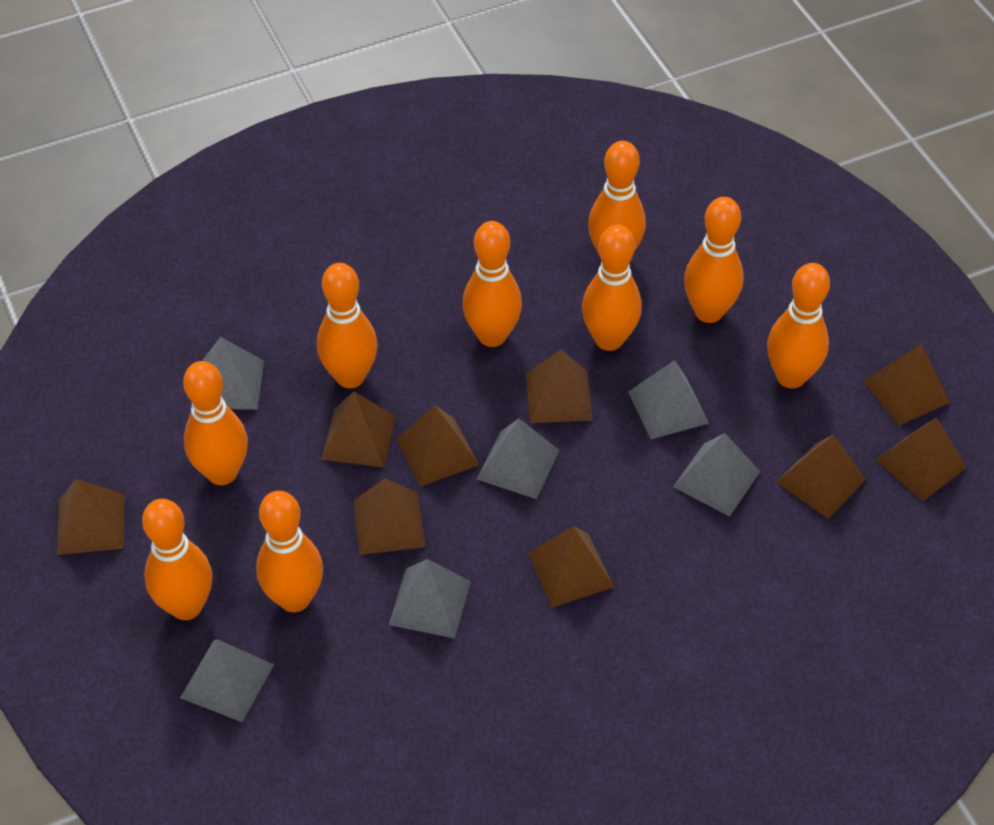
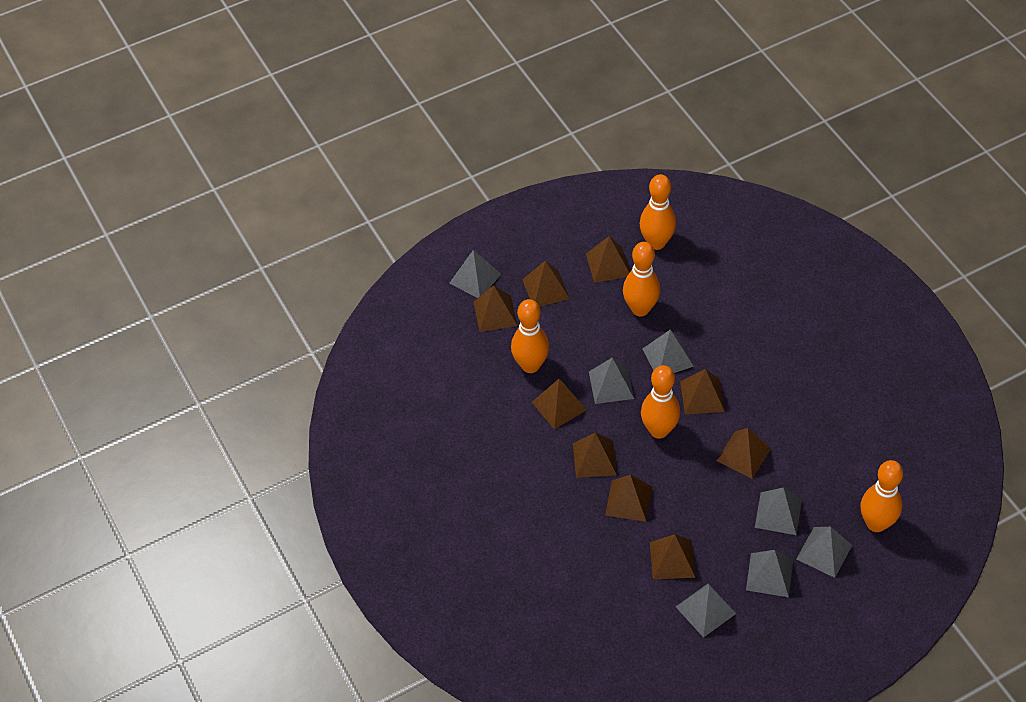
grey pyramid: 6 -> 7
orange bowling pin: 9 -> 5

